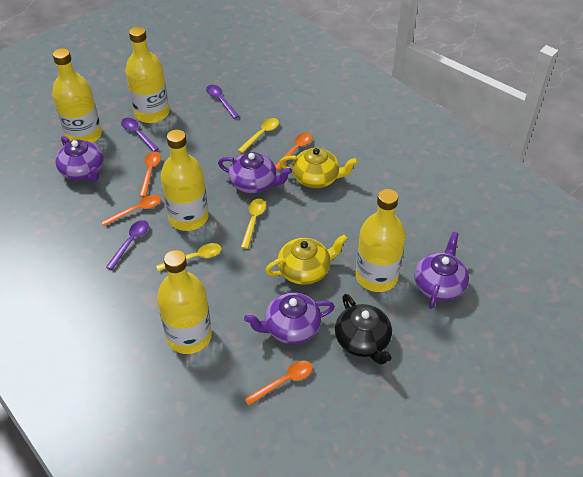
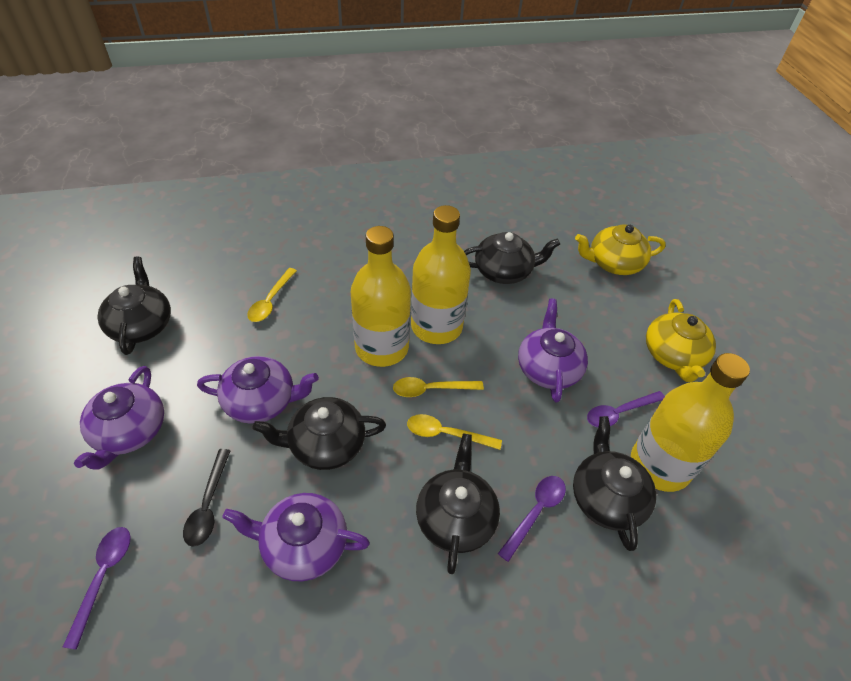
black spoon: 0 -> 1
black teapot: 1 -> 5
orange spoon: 4 -> 0
yellow bottle: 5 -> 3

